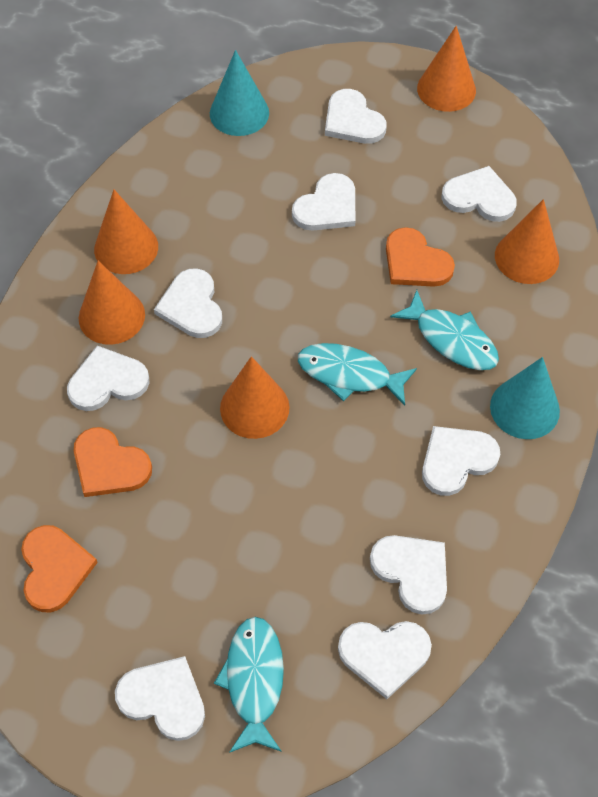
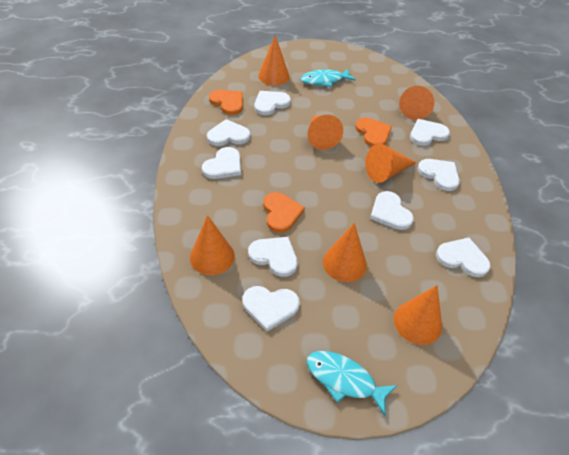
orange cone: 5 -> 7
turquoise cone: 2 -> 0
turquoise fish: 3 -> 2

